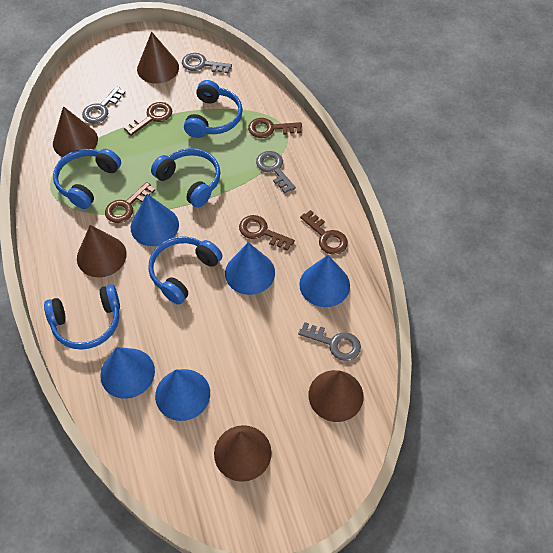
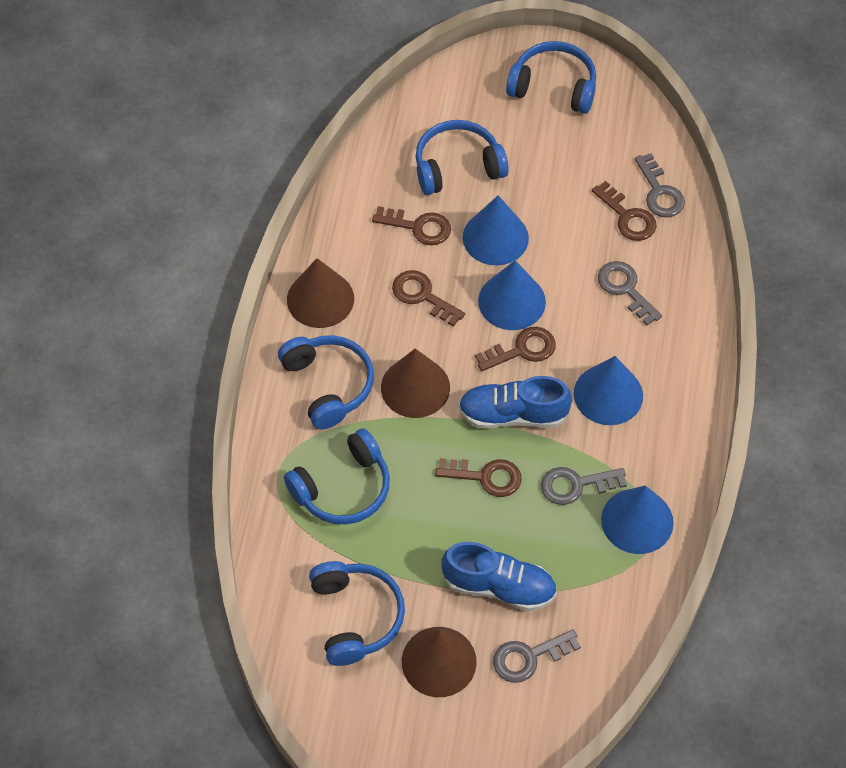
blue cone: 5 -> 4
blue shoe: 0 -> 2
brown cone: 5 -> 3

